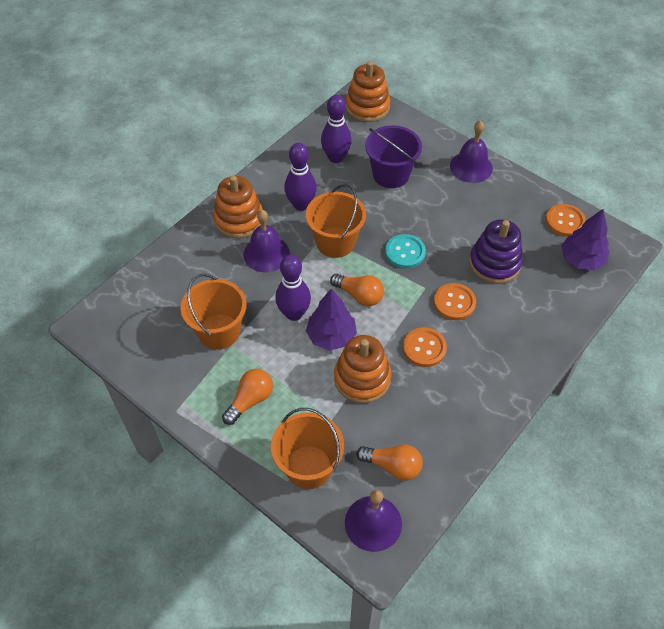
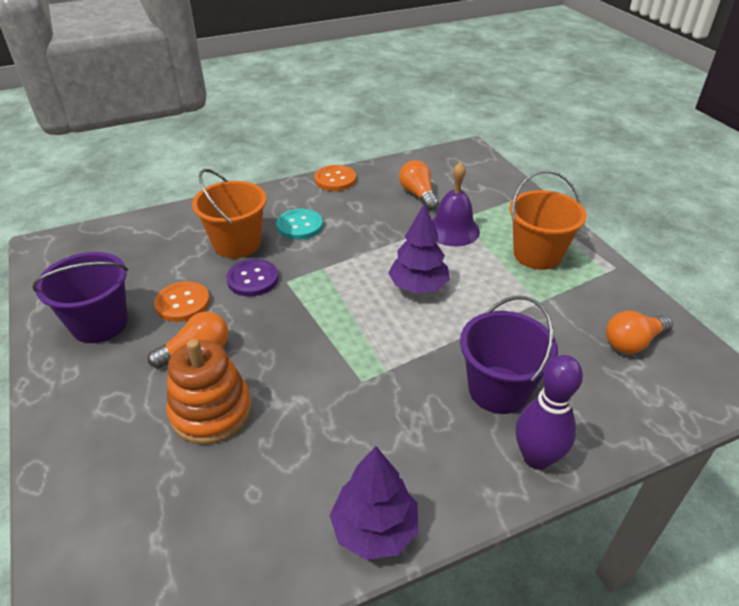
orange bucket: 3 -> 2
orange button: 3 -> 2
orange stacking toy: 3 -> 1
purple bell: 3 -> 1
purple bowling pin: 3 -> 1
purple bucket: 1 -> 2
purple button: 0 -> 1
purple stacking toy: 1 -> 0

